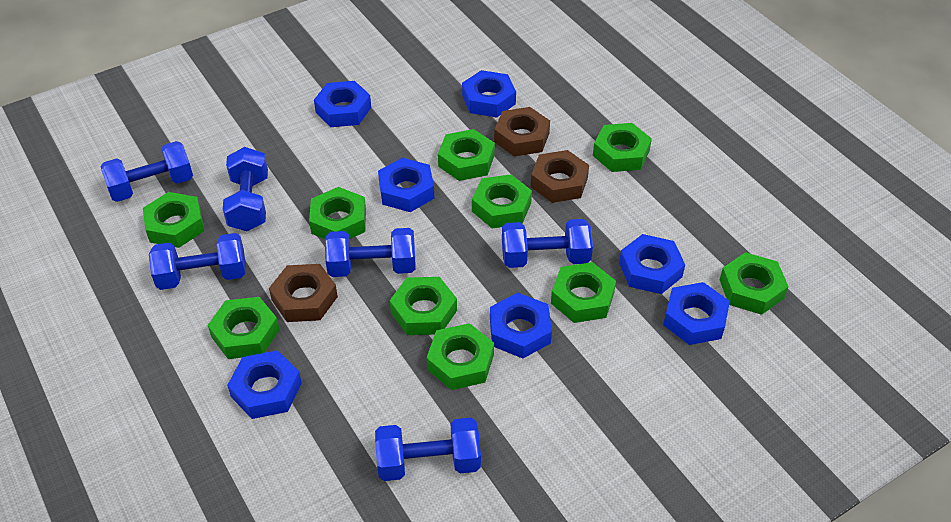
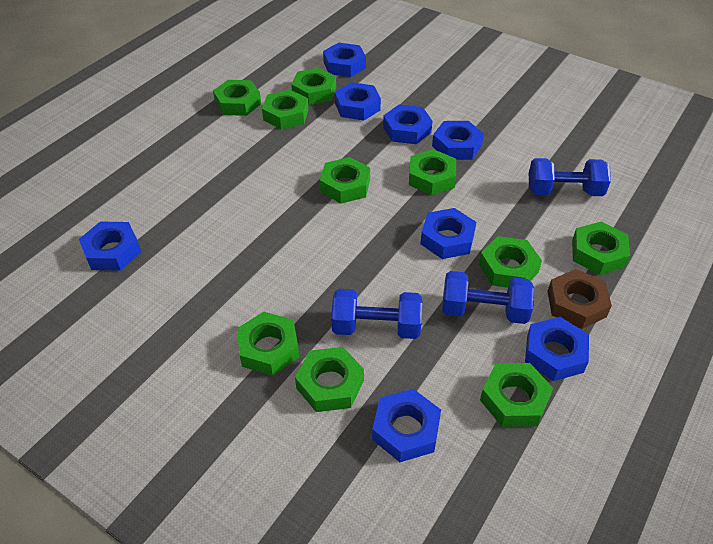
blue dumbbell: 6 -> 3
blue nut: 7 -> 8
brown nut: 3 -> 1

